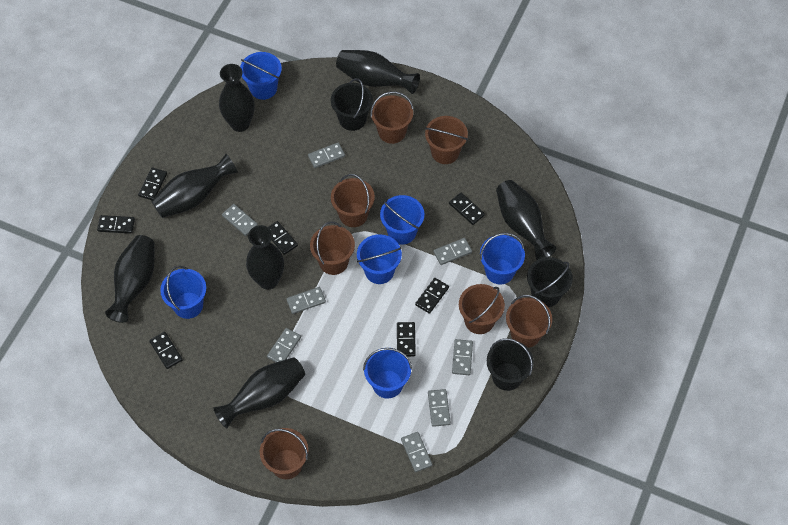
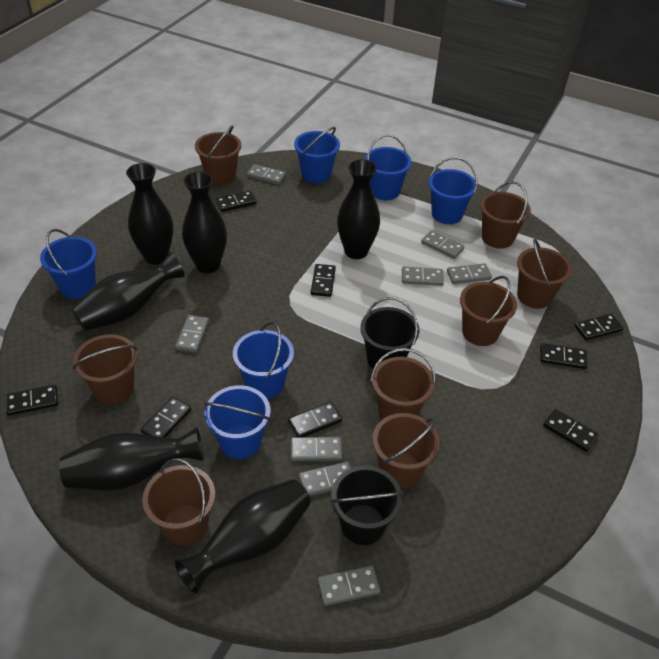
black bucket: 3 -> 2
black domino: 7 -> 8
black vase: 7 -> 6
brown bucket: 7 -> 8

